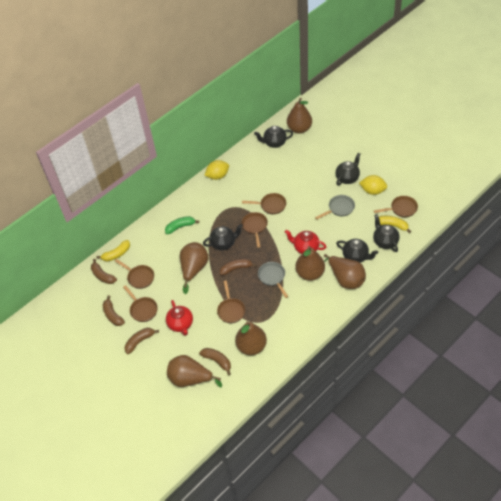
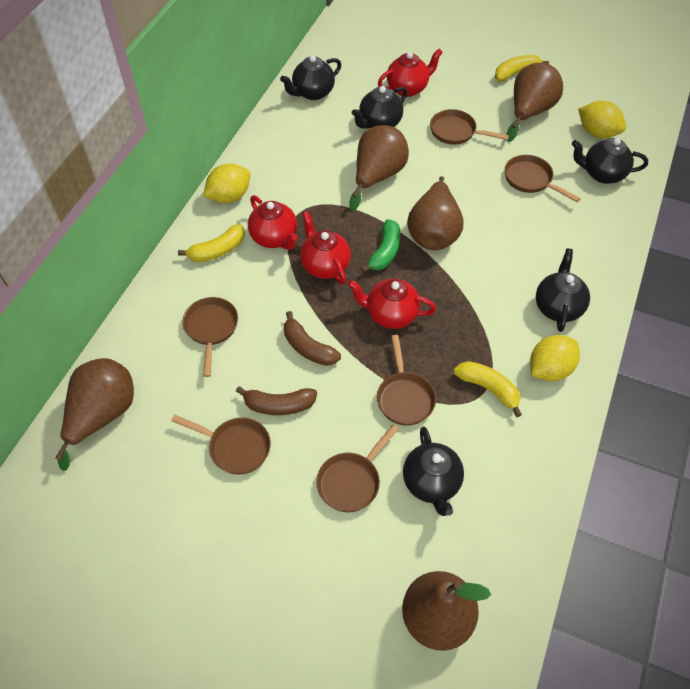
brown banana: 5 -> 2
brown pear: 6 -> 5
grey pan: 2 -> 0
red teapot: 2 -> 4
yellow banana: 2 -> 3
yellow lemon: 2 -> 3

